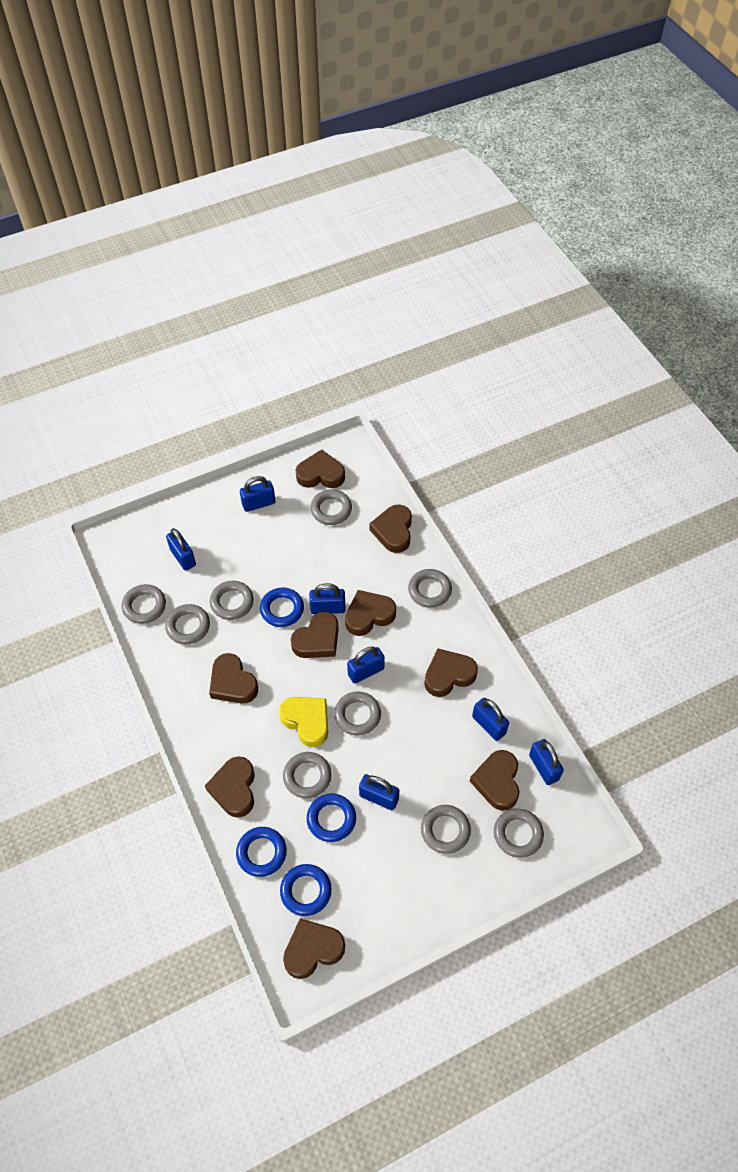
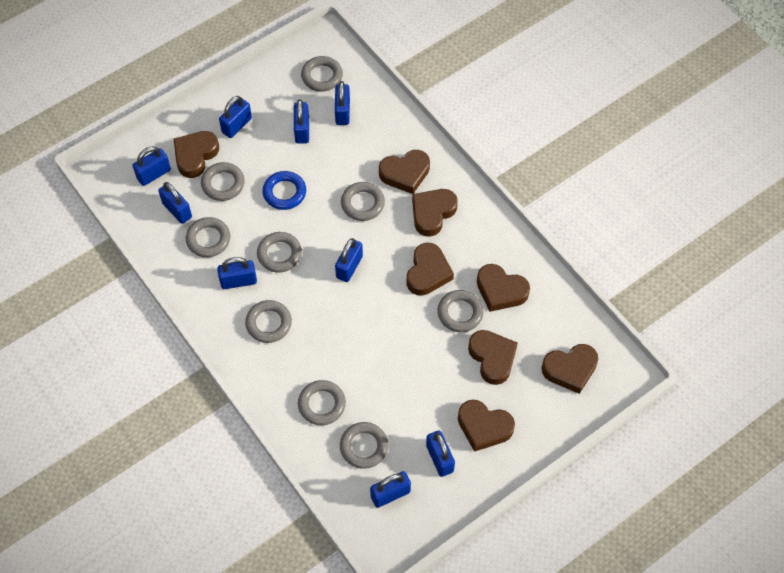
blue padlock: 7 -> 9
blue ring: 4 -> 1
brown heart: 9 -> 8
yellow heart: 1 -> 0

